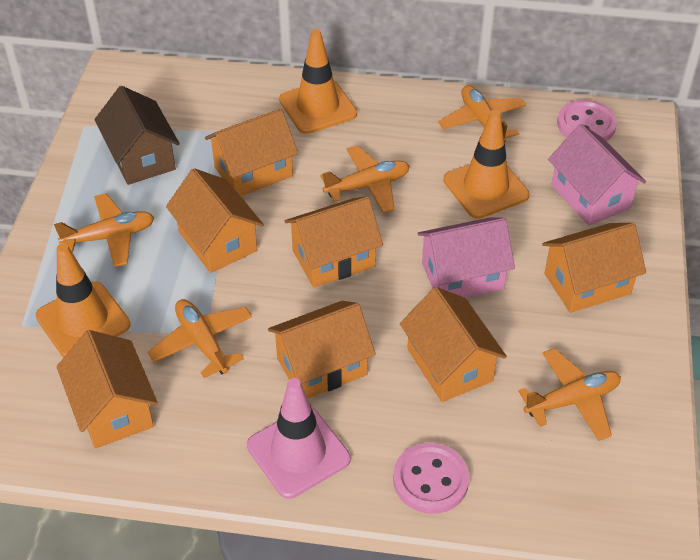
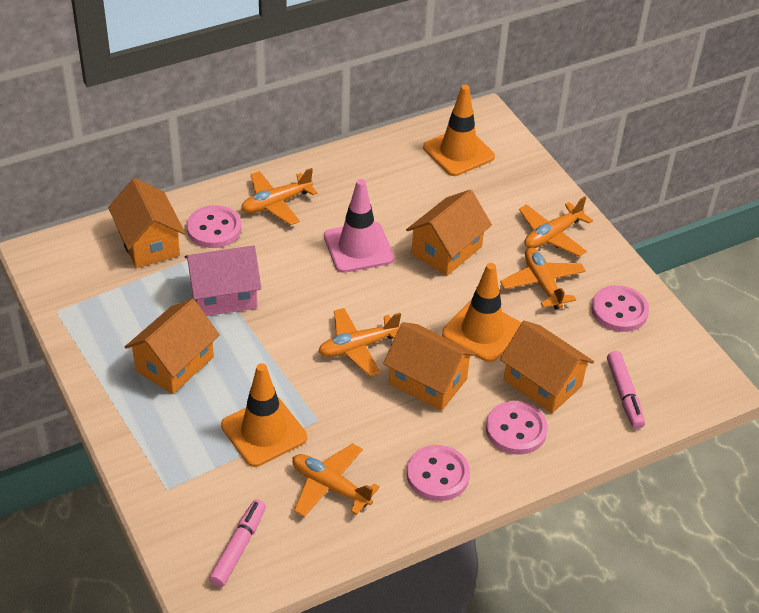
brown house: 1 -> 0
orange house: 7 -> 5
pink button: 2 -> 4
pink house: 2 -> 1
pink marker: 0 -> 2

